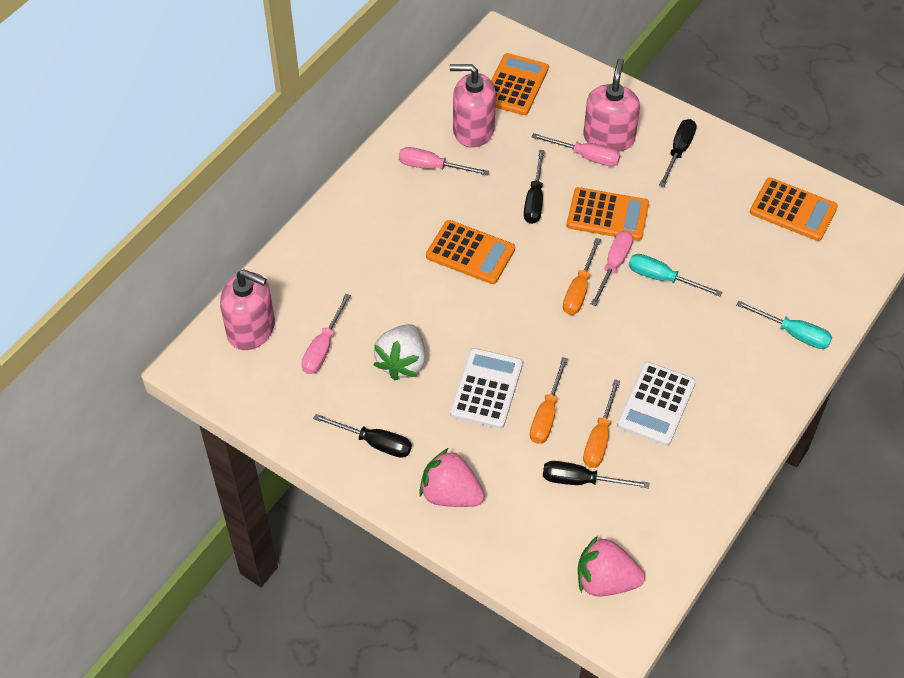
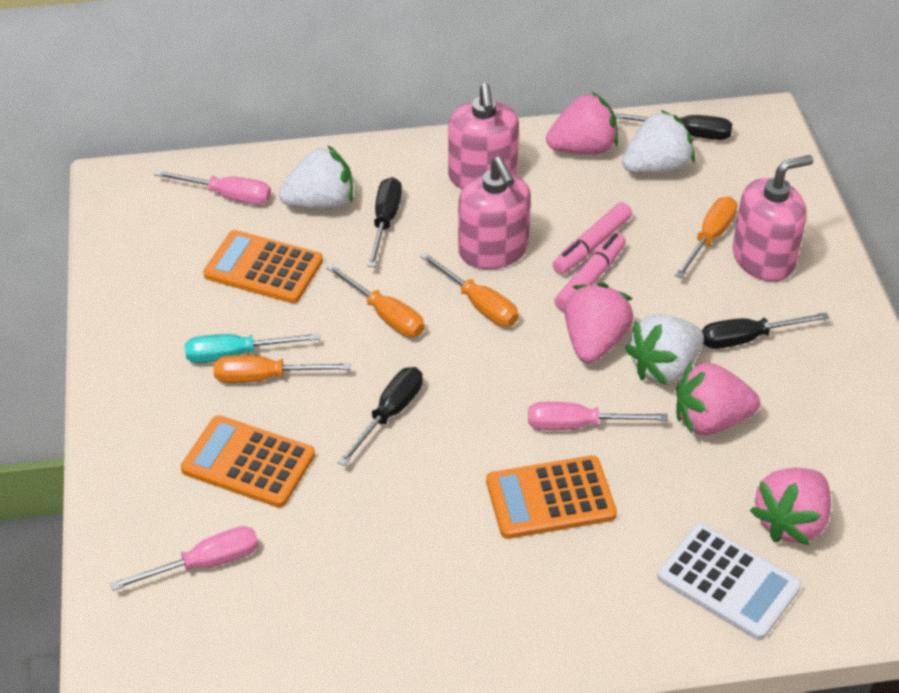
orange calculator: 4 -> 3
orange screwdriver: 3 -> 4
pink marker: 0 -> 2
pink screwdriver: 4 -> 3
pink strawberry: 2 -> 4
turquoise screwdriver: 2 -> 1
white calculator: 2 -> 1
white strawberry: 1 -> 3

